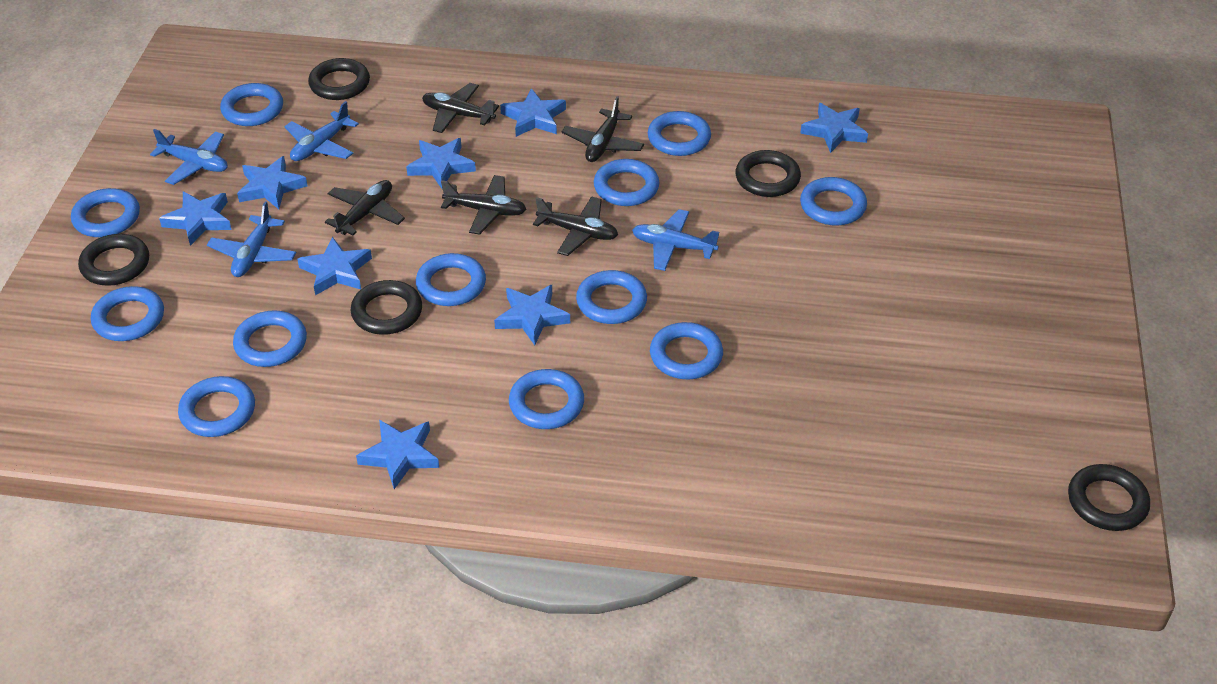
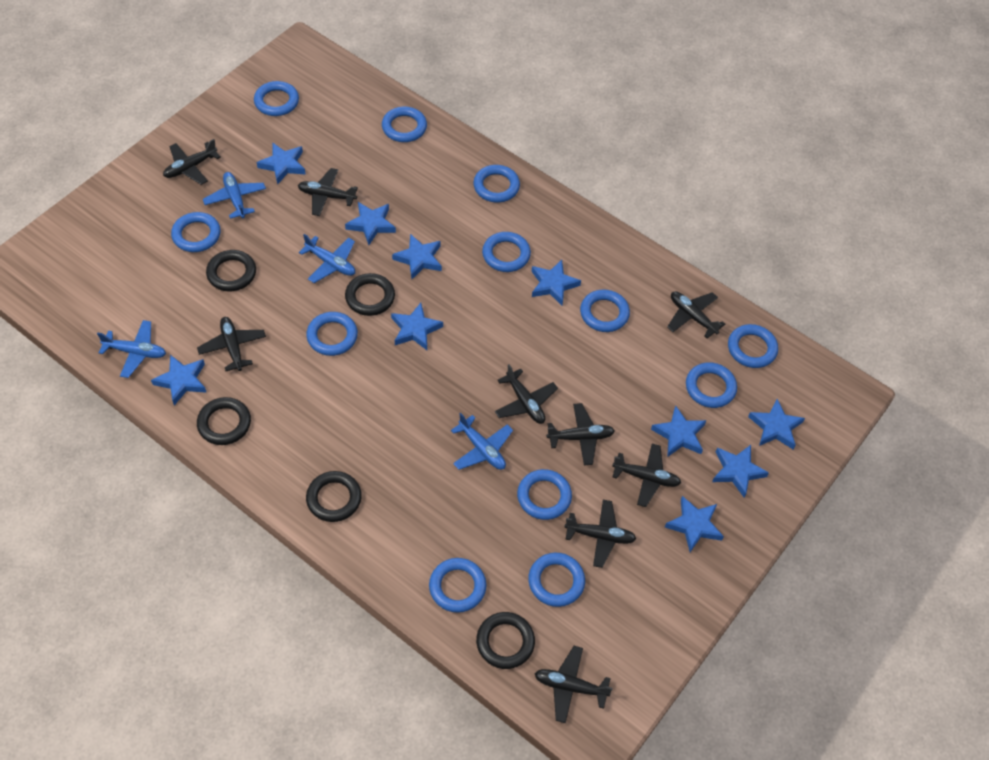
black plane: 5 -> 9
blue star: 8 -> 10

